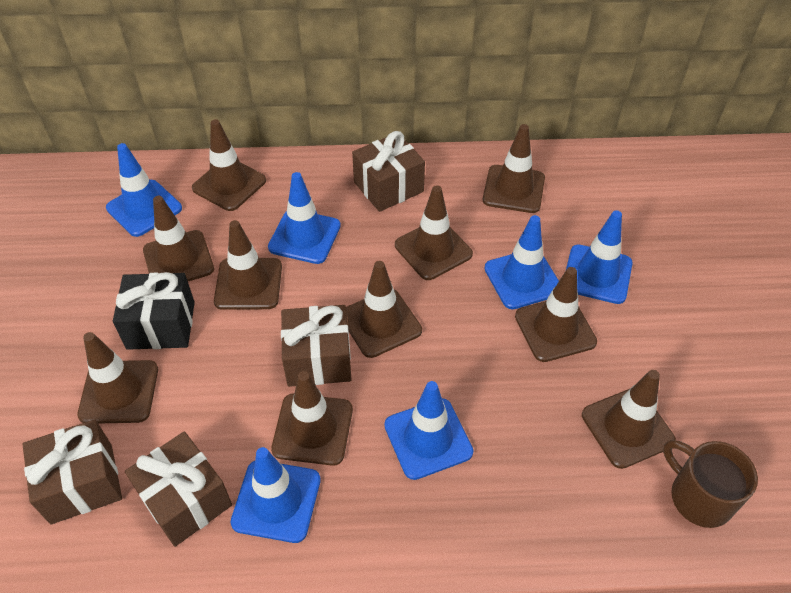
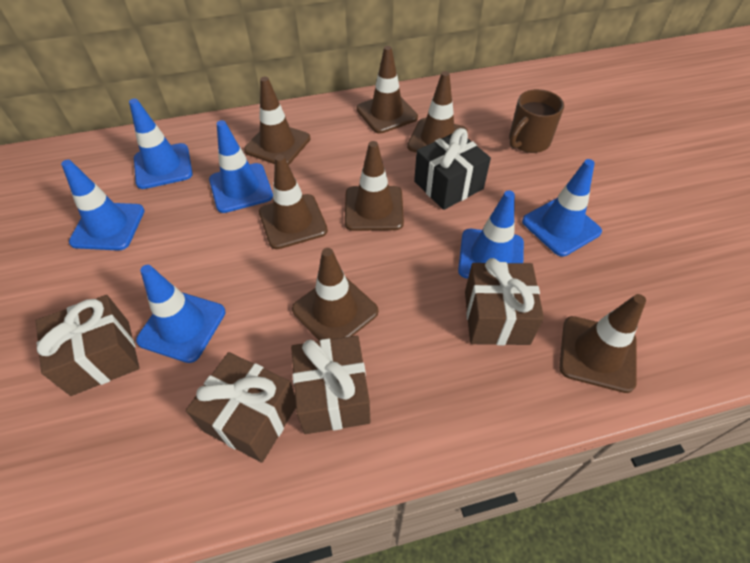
brown traffic cone: 10 -> 7

